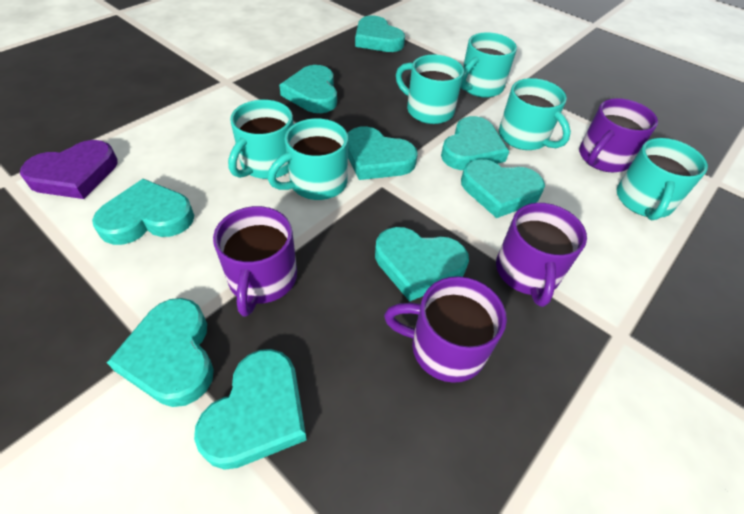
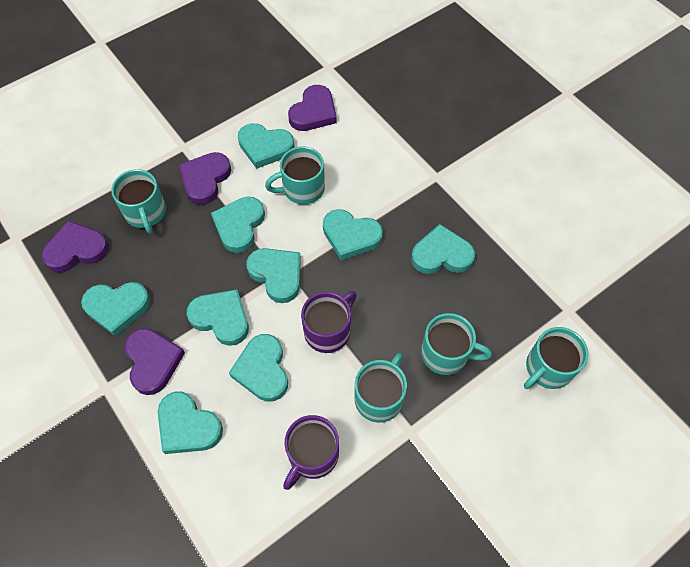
purple heart: 1 -> 4
purple mug: 4 -> 2
turquoise mug: 6 -> 5

